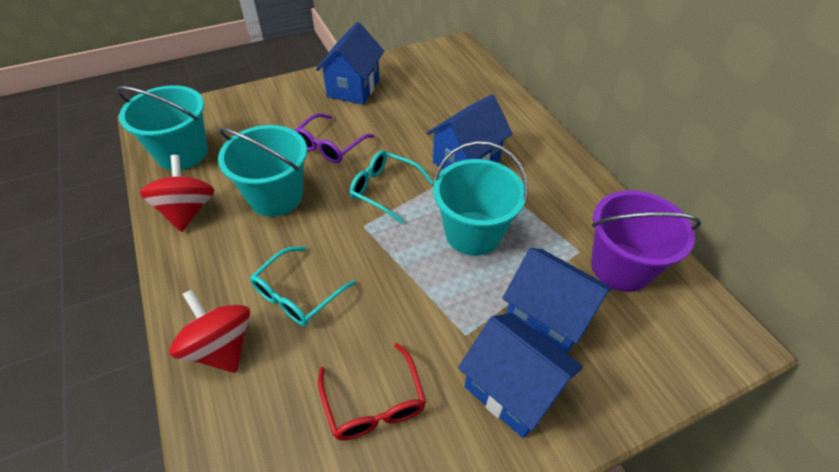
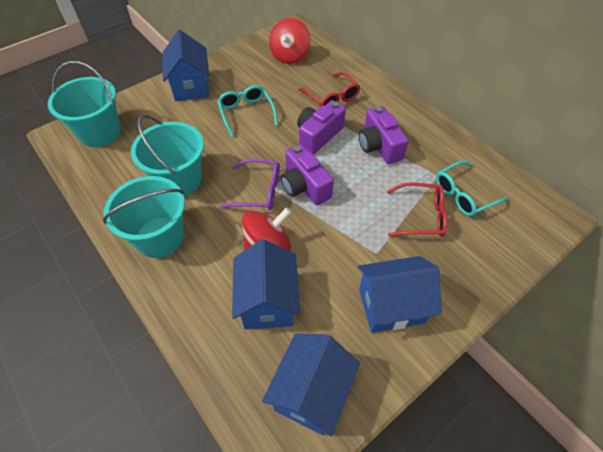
purple bucket: 1 -> 0
purple camera: 0 -> 3
red glasses: 1 -> 2

